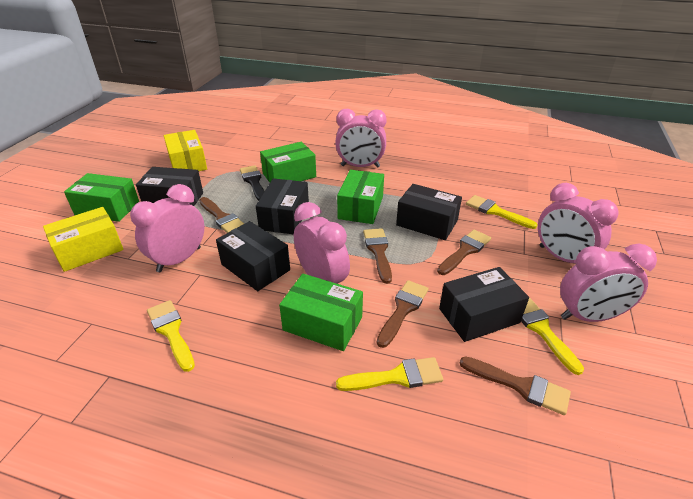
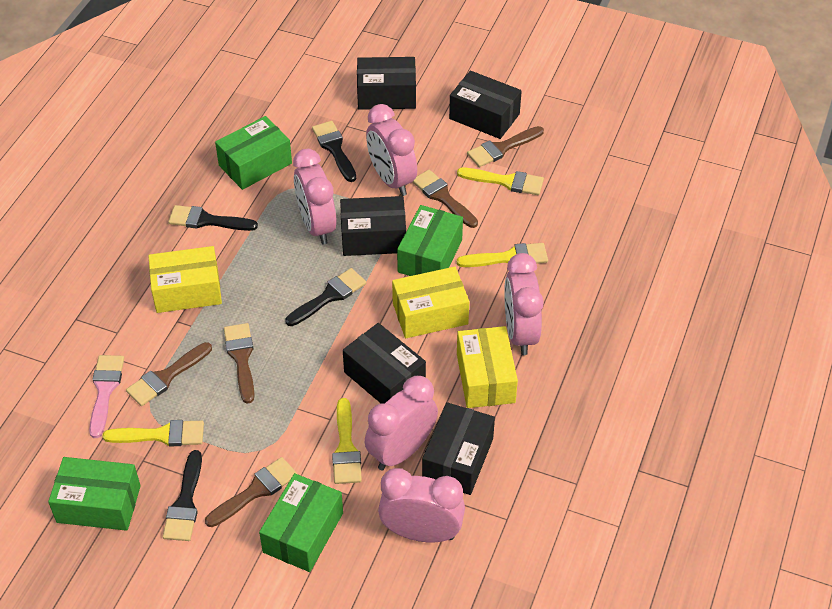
black brush: 1 -> 4
pink brush: 0 -> 1
yellow box: 2 -> 3

